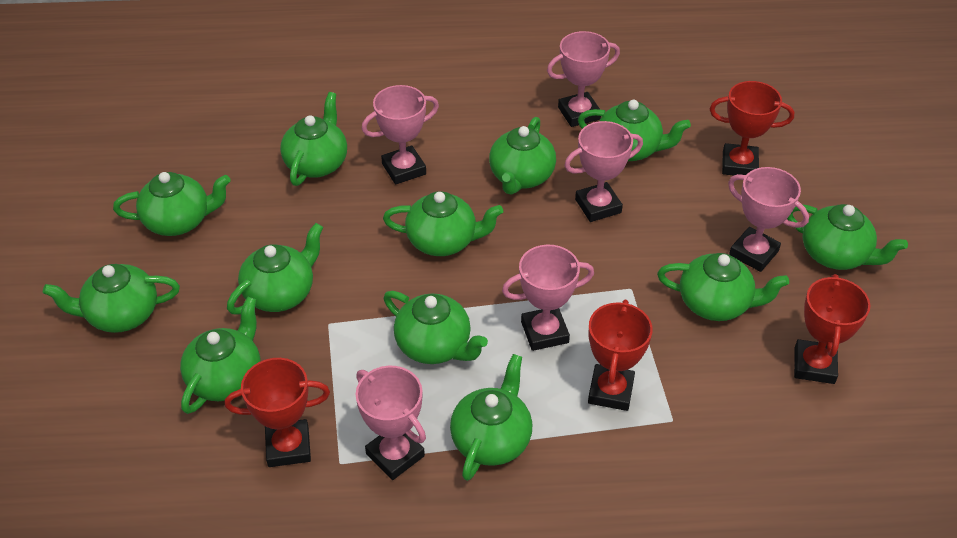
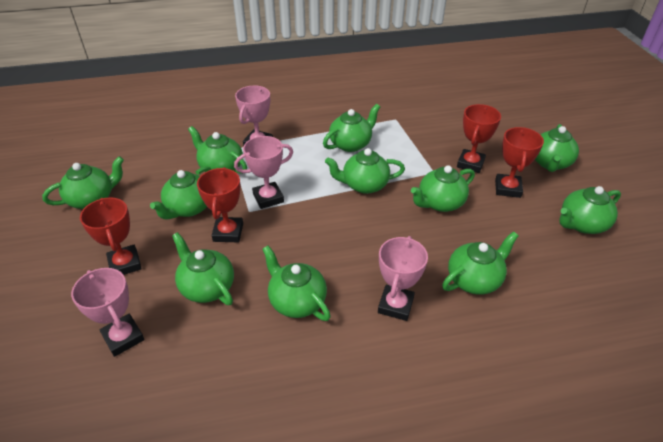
green teapot: 12 -> 11
pink trophy: 6 -> 4

